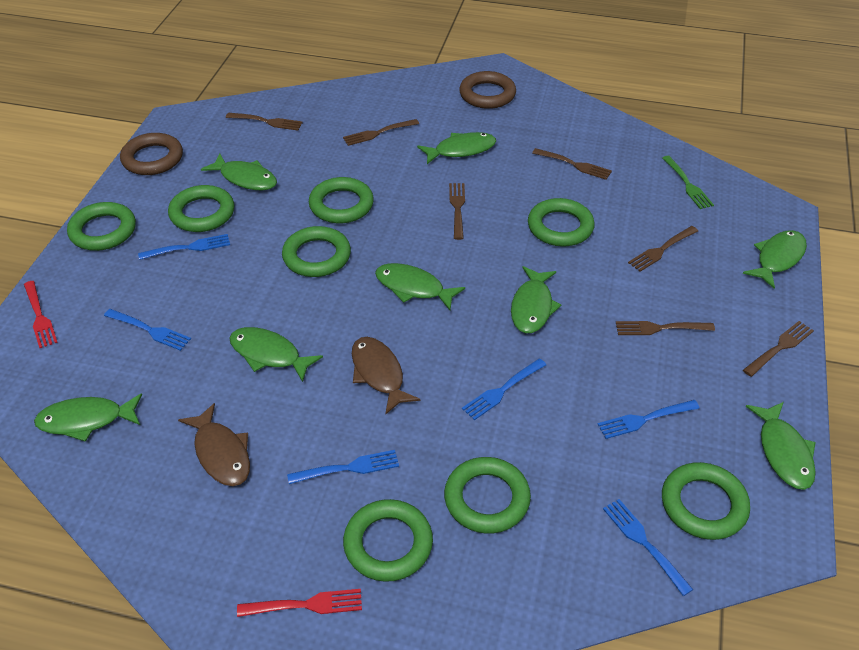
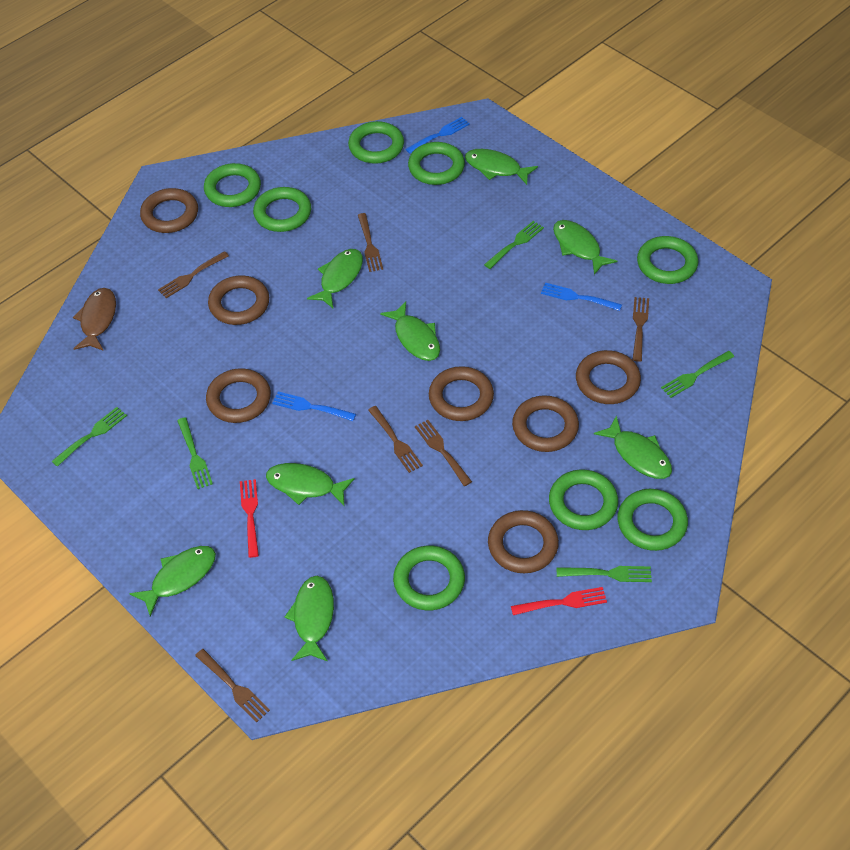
blue fork: 6 -> 3
brown fish: 2 -> 1
brown fork: 7 -> 6
brown ring: 2 -> 7
green fork: 1 -> 5

